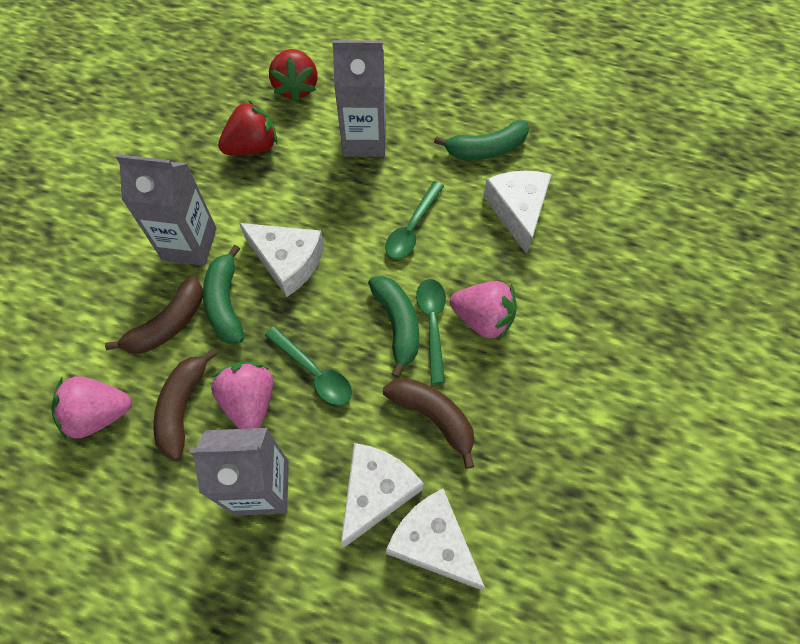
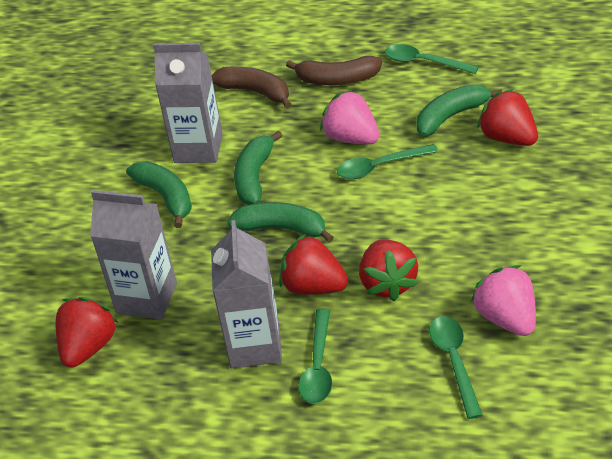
brown banana: 3 -> 2
green banana: 3 -> 4
green spoon: 3 -> 4
pink strawberry: 3 -> 2
red strawberry: 2 -> 4
white cheese: 4 -> 0

